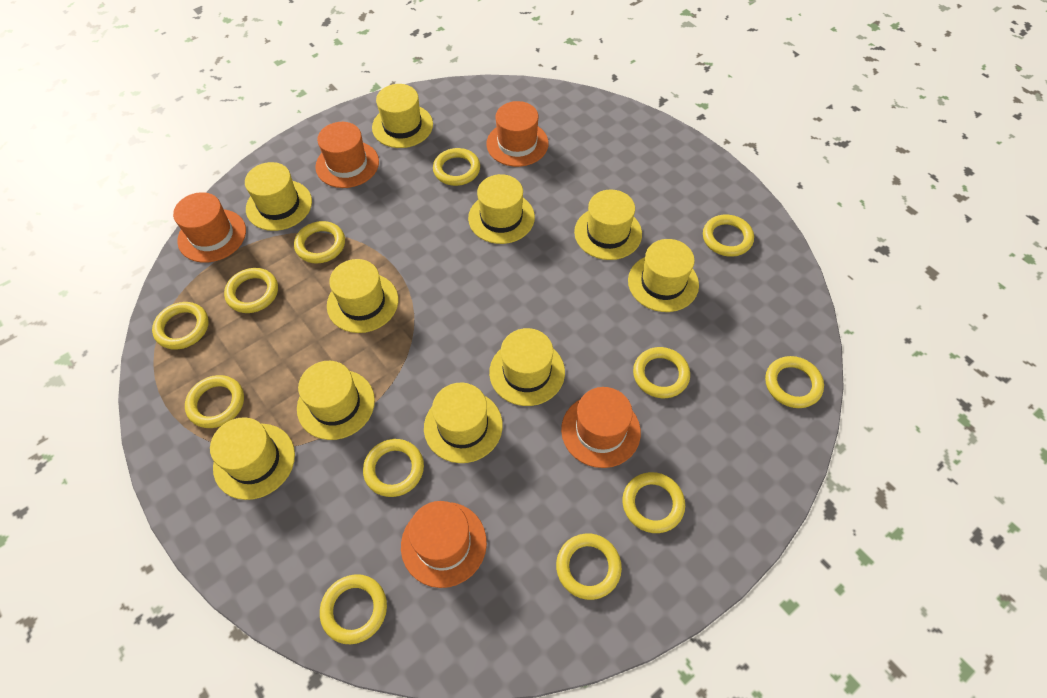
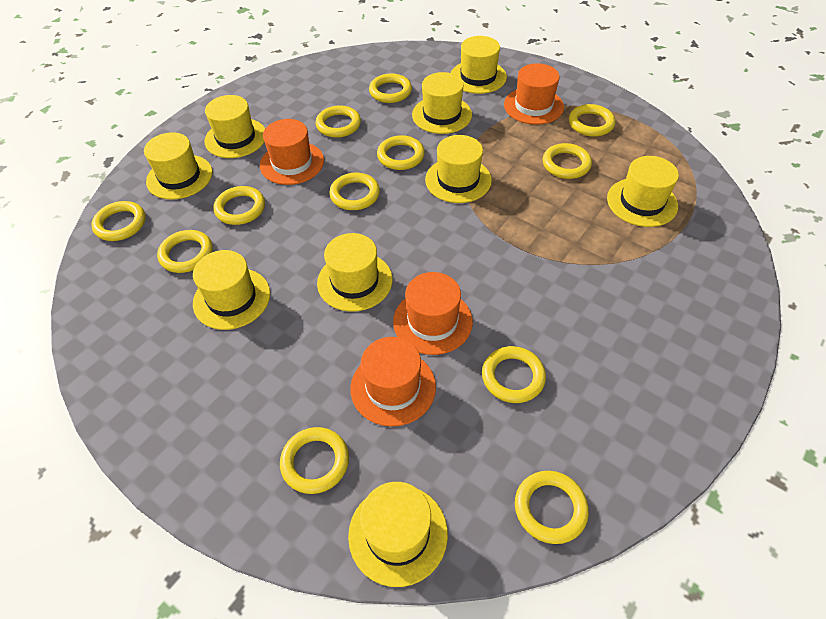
orange hat: 5 -> 4
yellow hat: 10 -> 9

